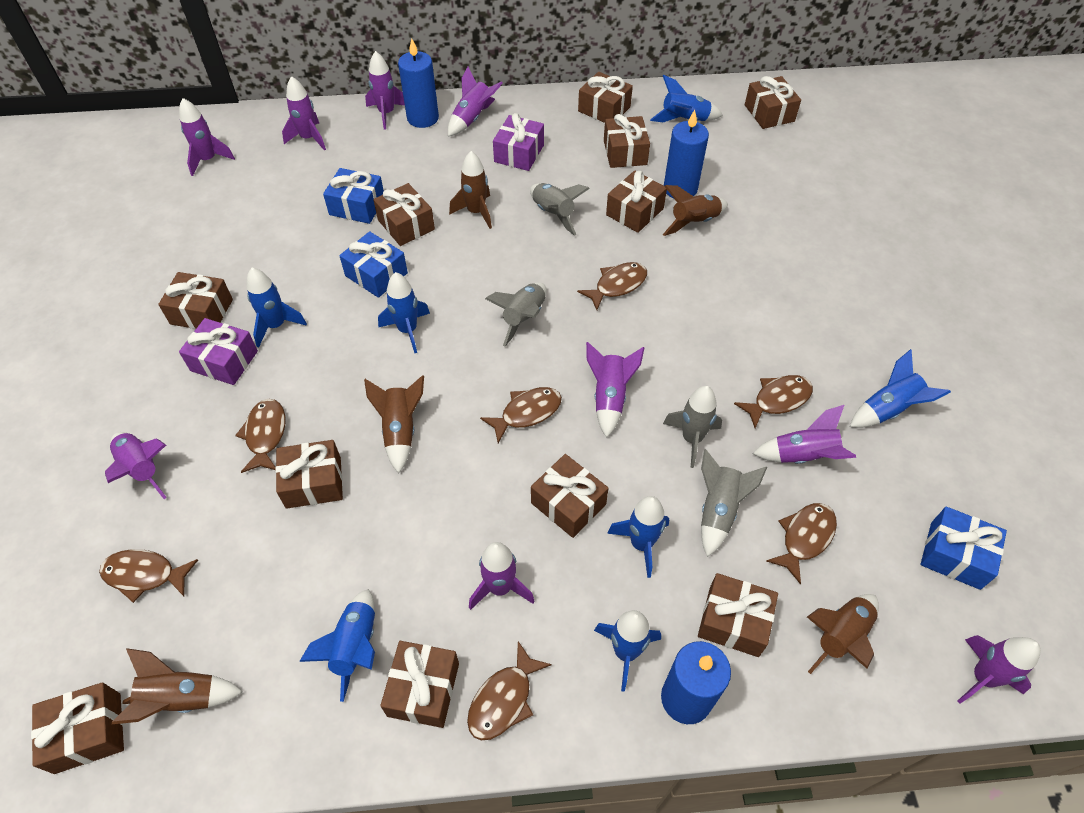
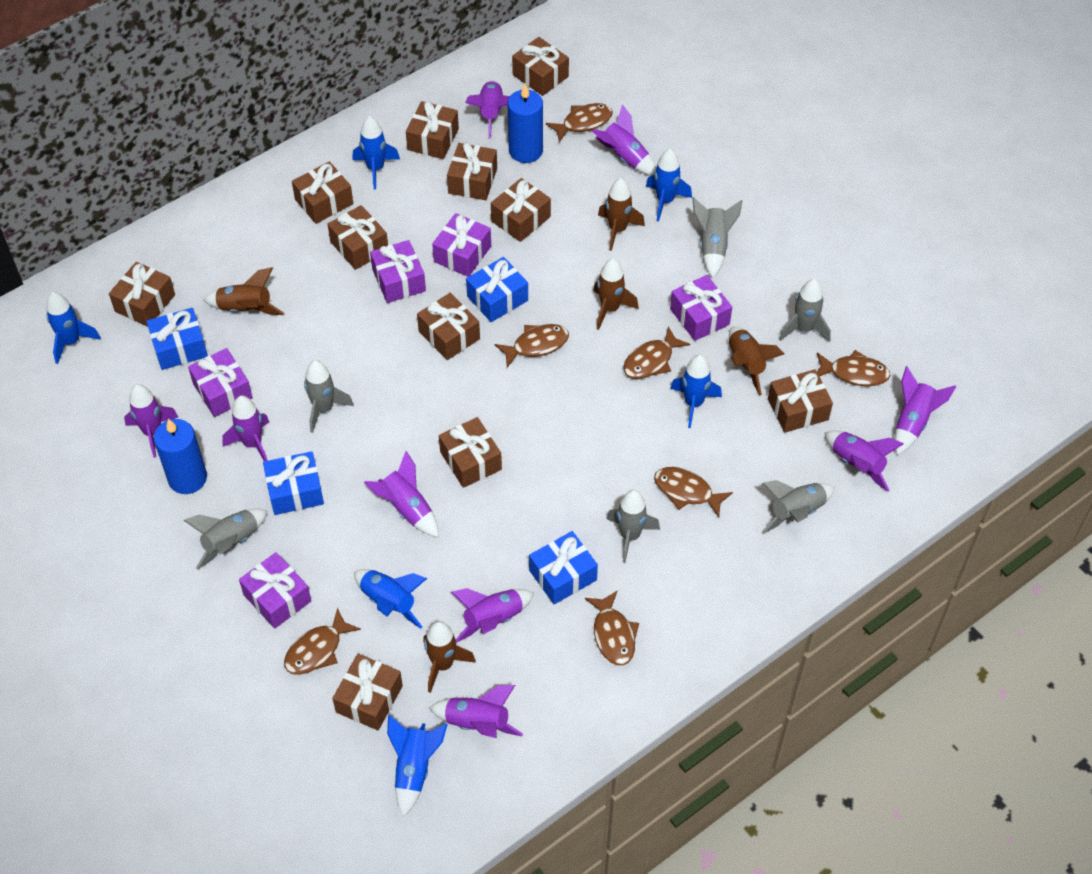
blue candle: 3 -> 2
blue gift: 3 -> 4
blue rocket: 7 -> 6
grey rocket: 4 -> 6
purple gift: 2 -> 5

